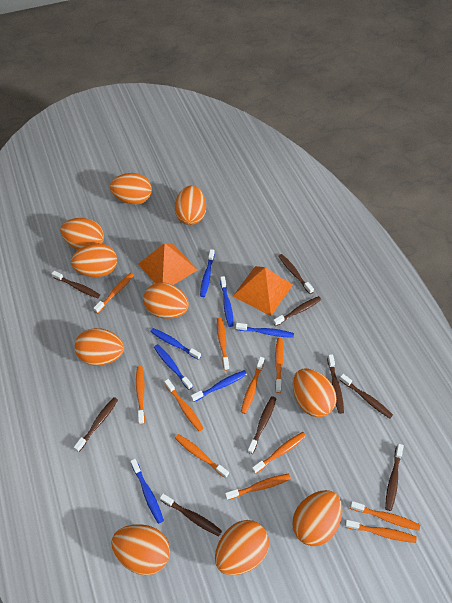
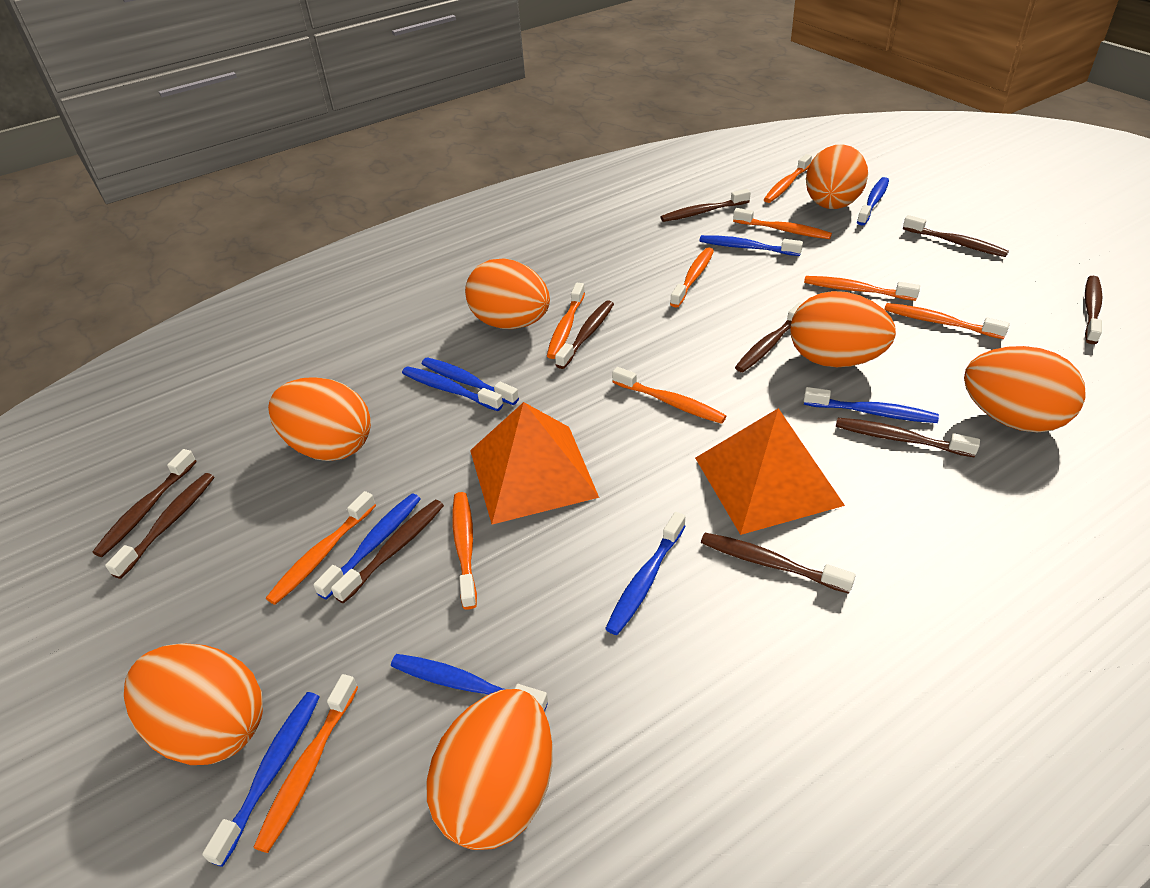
blue toothbrush: 7 -> 9
brown toothbrush: 9 -> 10
orange egg: 10 -> 7
orange toothbrush: 11 -> 10

